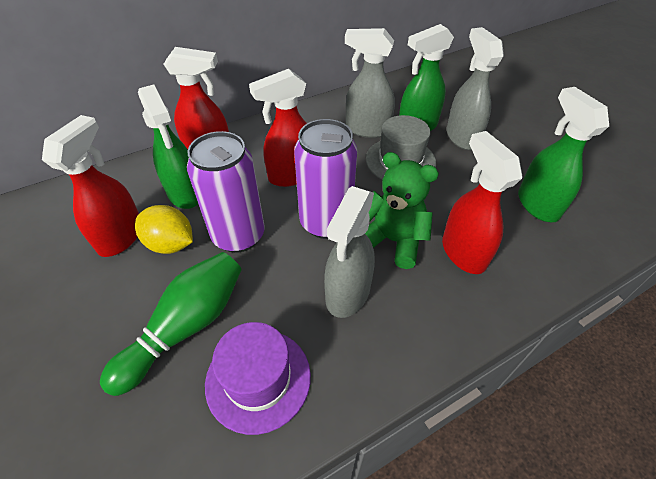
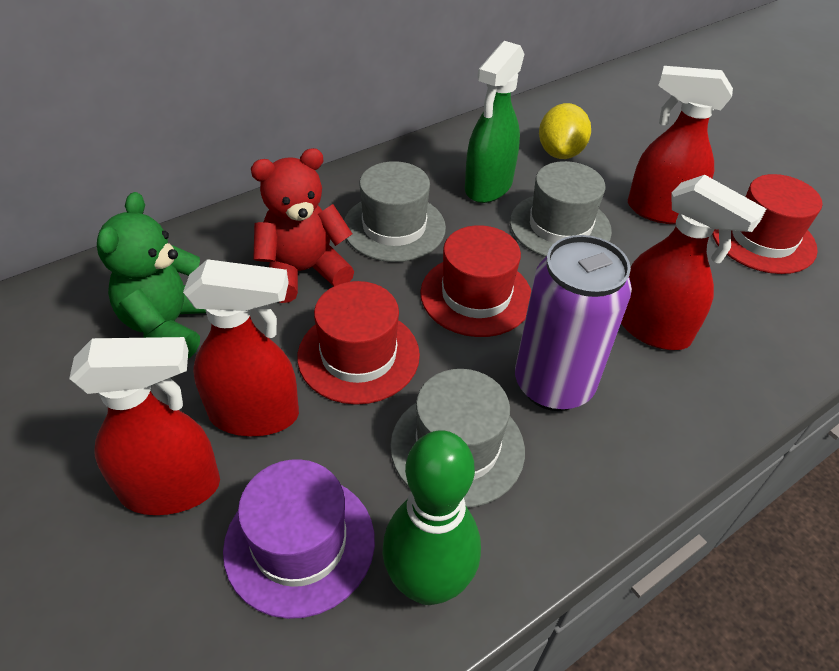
green spray bottle: 3 -> 1
grey hat: 1 -> 3
grey spray bottle: 3 -> 0
purple can: 2 -> 1
red hat: 0 -> 3
red teddy bear: 0 -> 1

